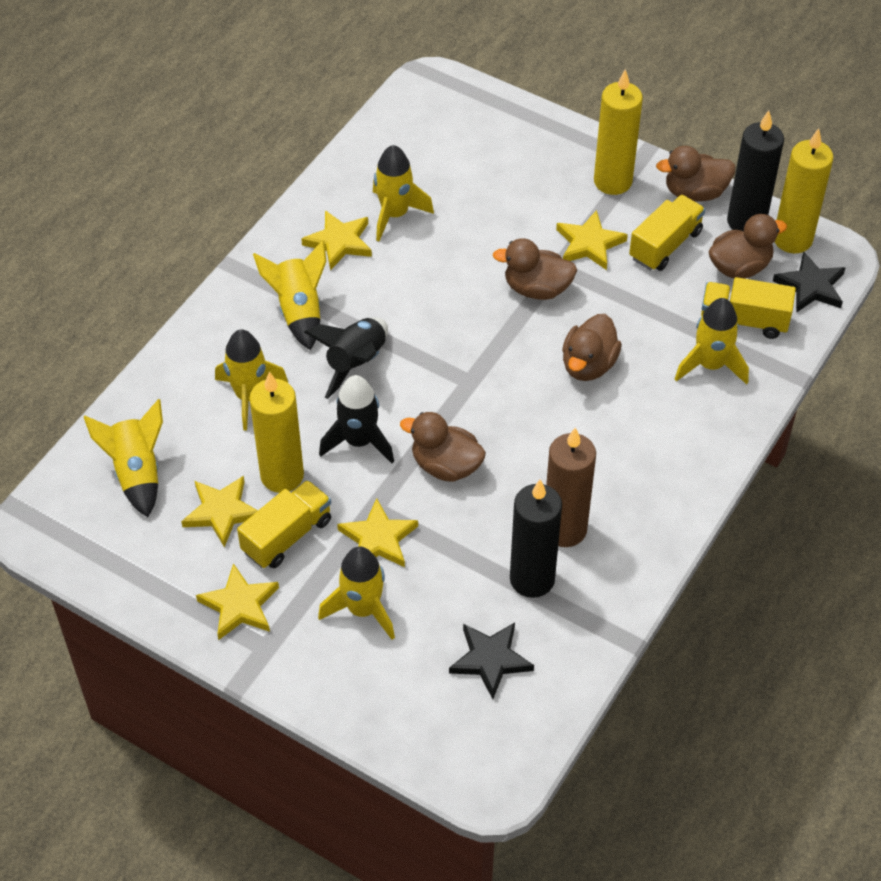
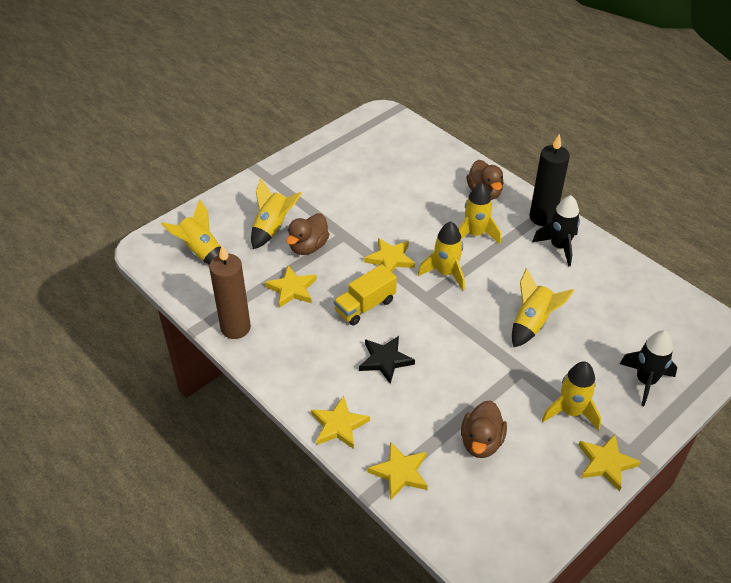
black candle: 2 -> 1
black star: 2 -> 1
brown duck: 5 -> 3
yellow candle: 3 -> 0
yellow truck: 3 -> 1

